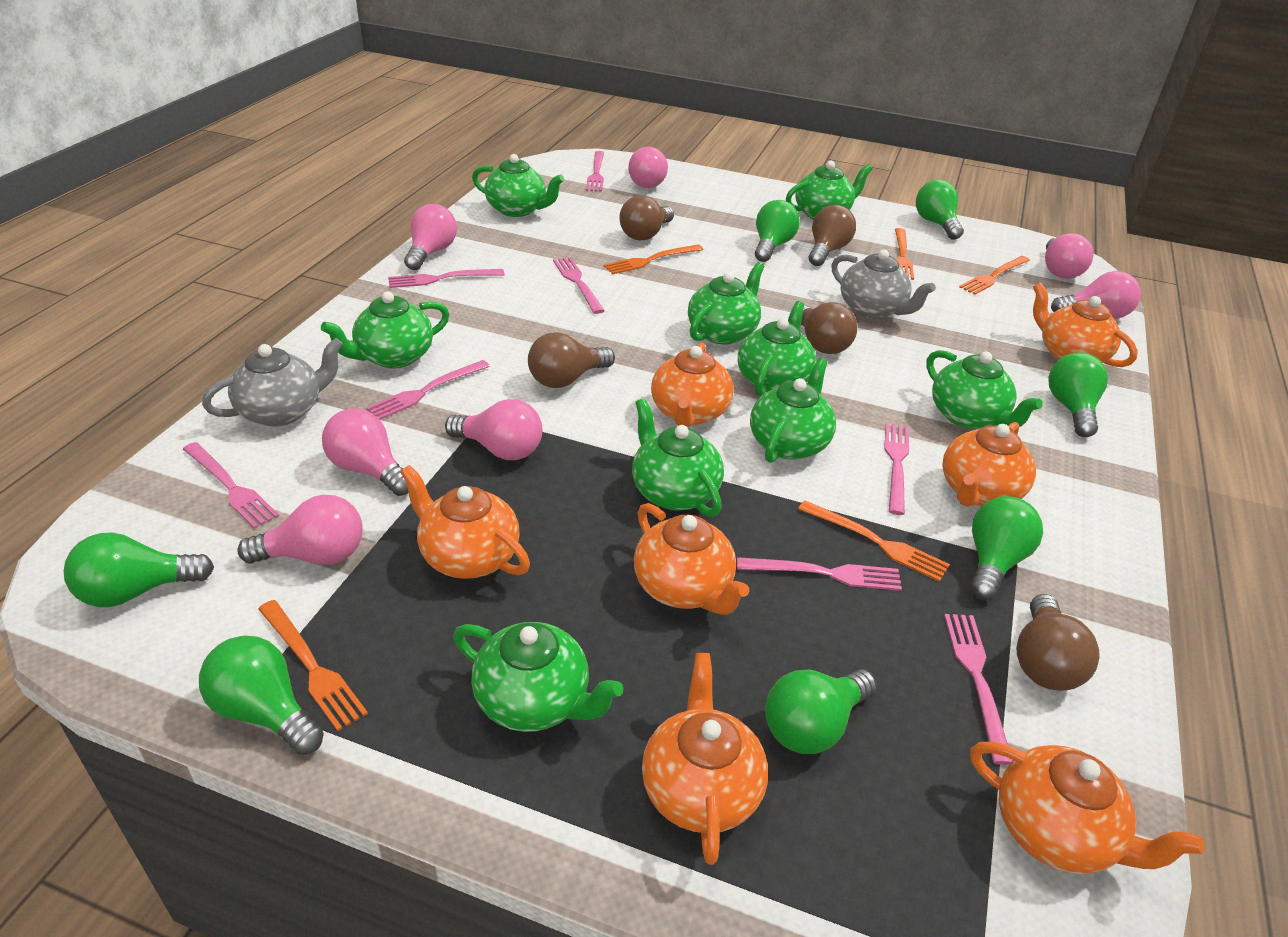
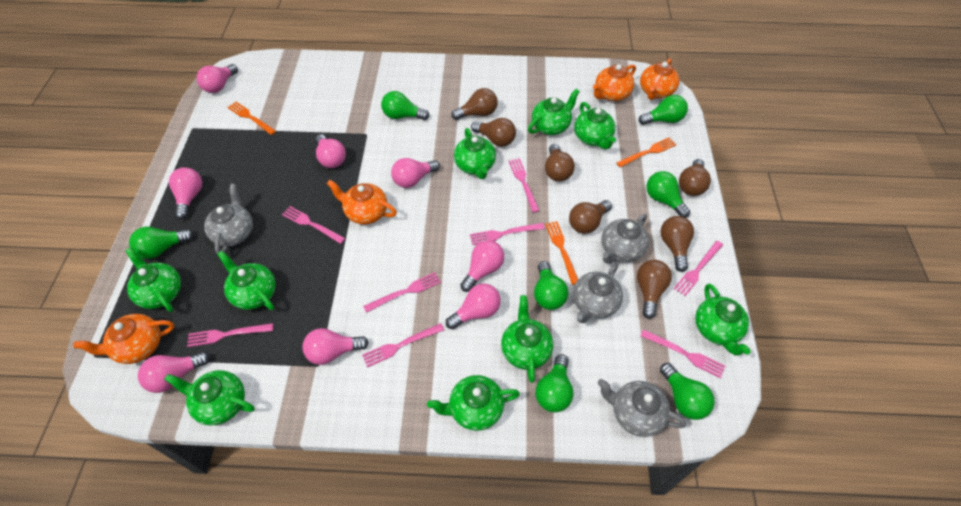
brown light bulb: 5 -> 7
grey teapot: 2 -> 4
orange fork: 5 -> 3
orange teapot: 7 -> 4
pink light bulb: 7 -> 8

